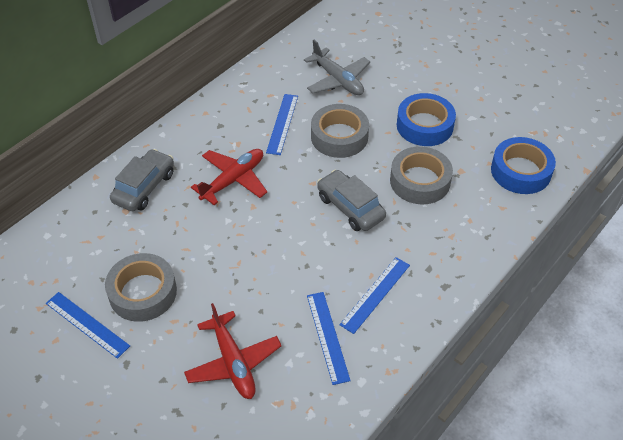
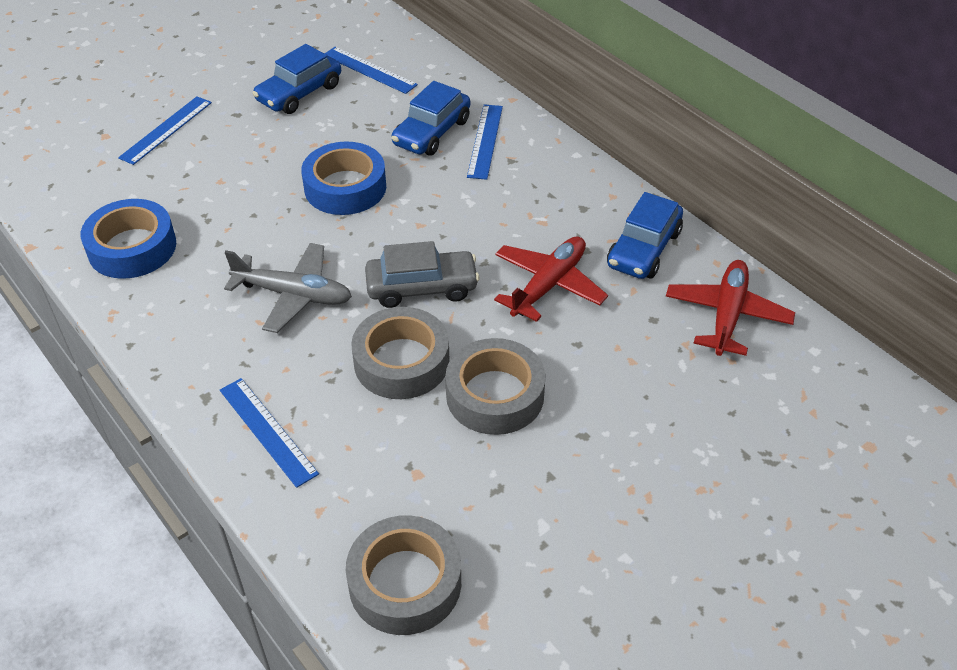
blue car: 0 -> 3
grey car: 2 -> 1

